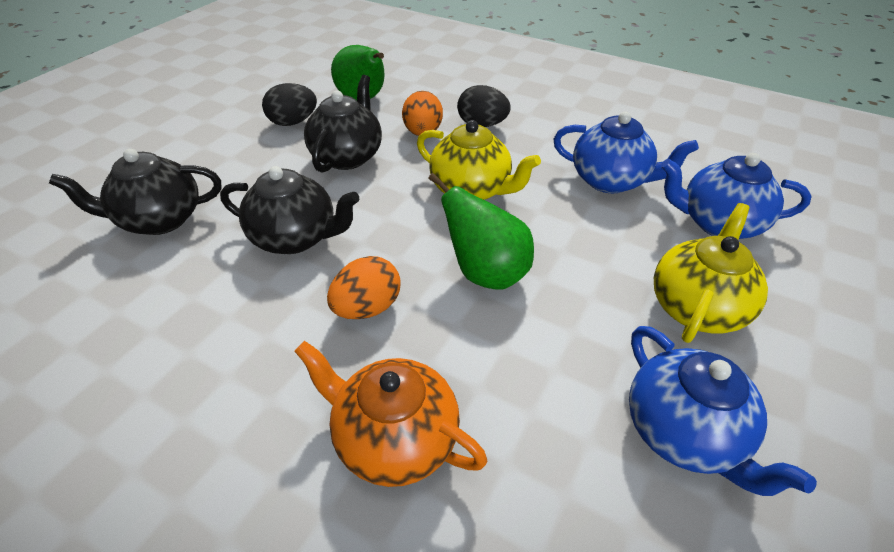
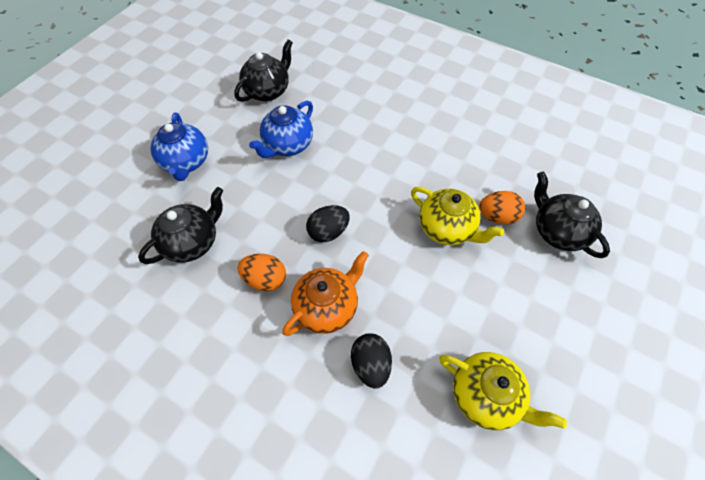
blue teapot: 3 -> 2
green pear: 2 -> 0

